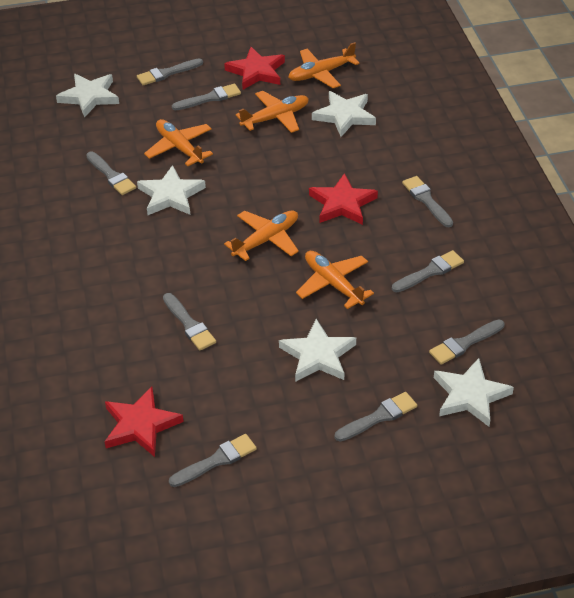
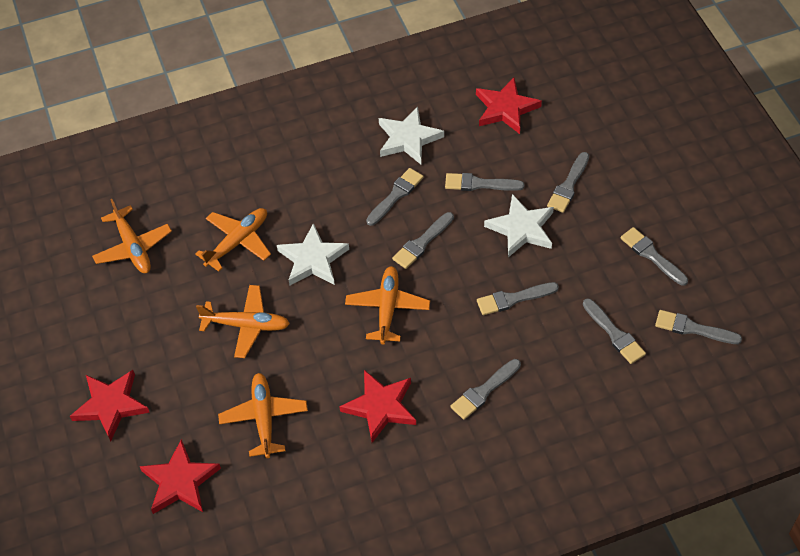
red star: 3 -> 4
white star: 5 -> 3

